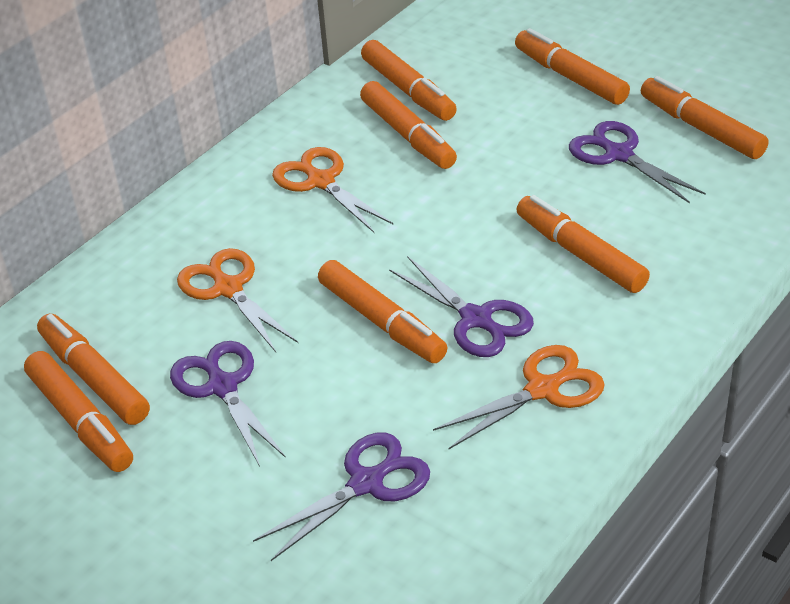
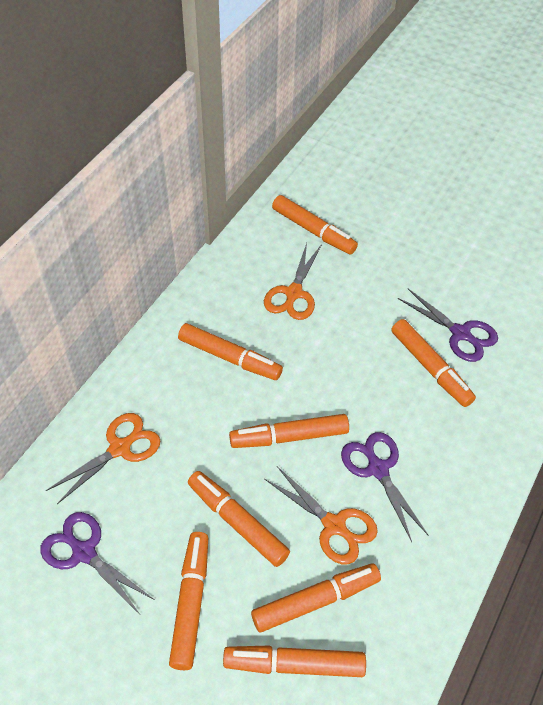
purple scissors: 4 -> 3

